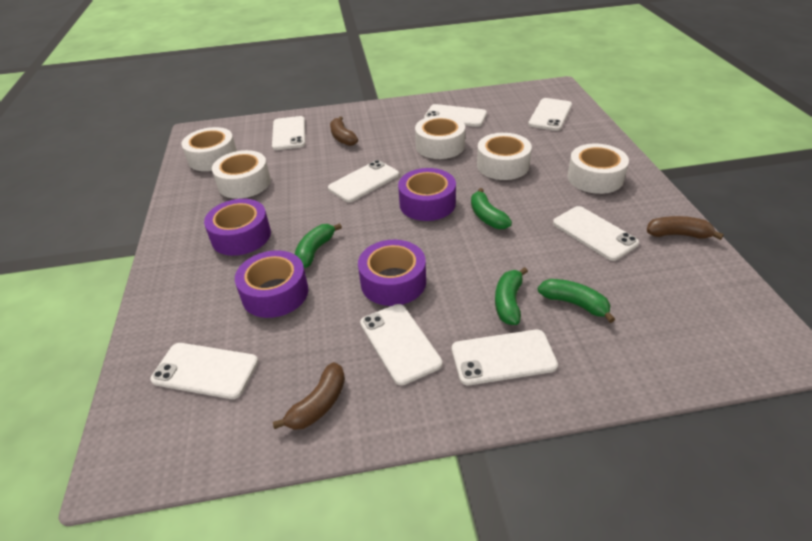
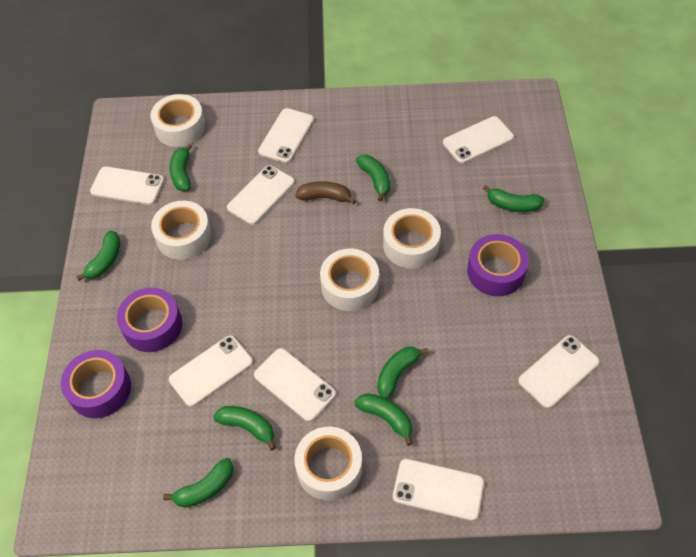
brown banana: 3 -> 1
green banana: 4 -> 8
purple tape: 4 -> 3

